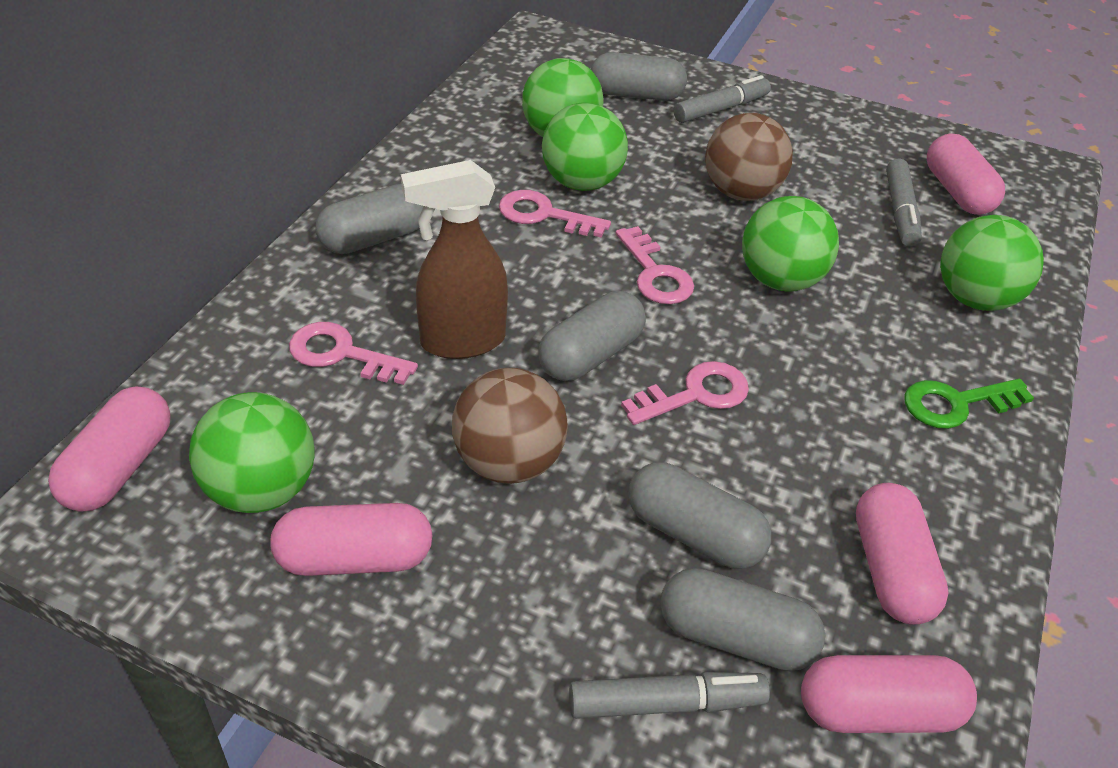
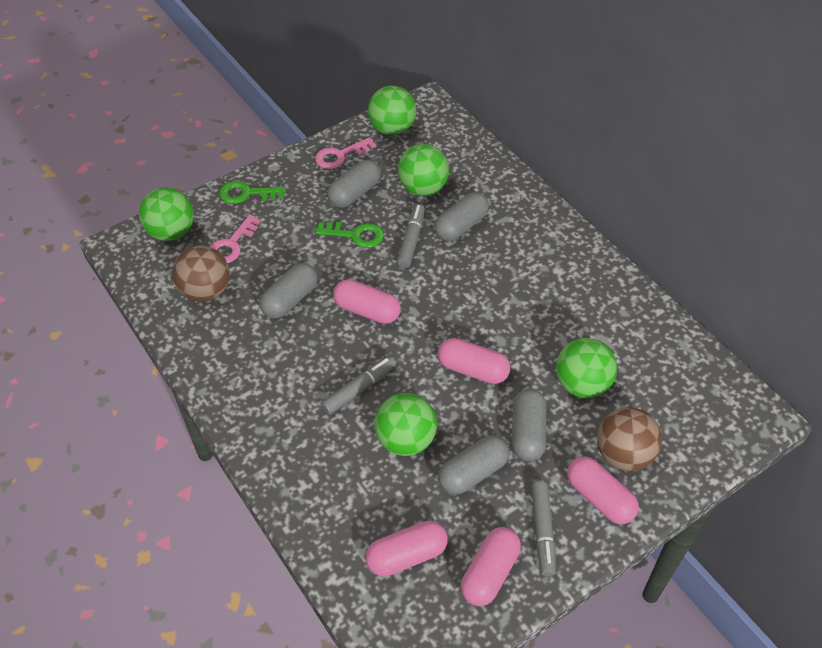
brown spray bottle: 1 -> 0
green key: 1 -> 2
pink key: 4 -> 2

